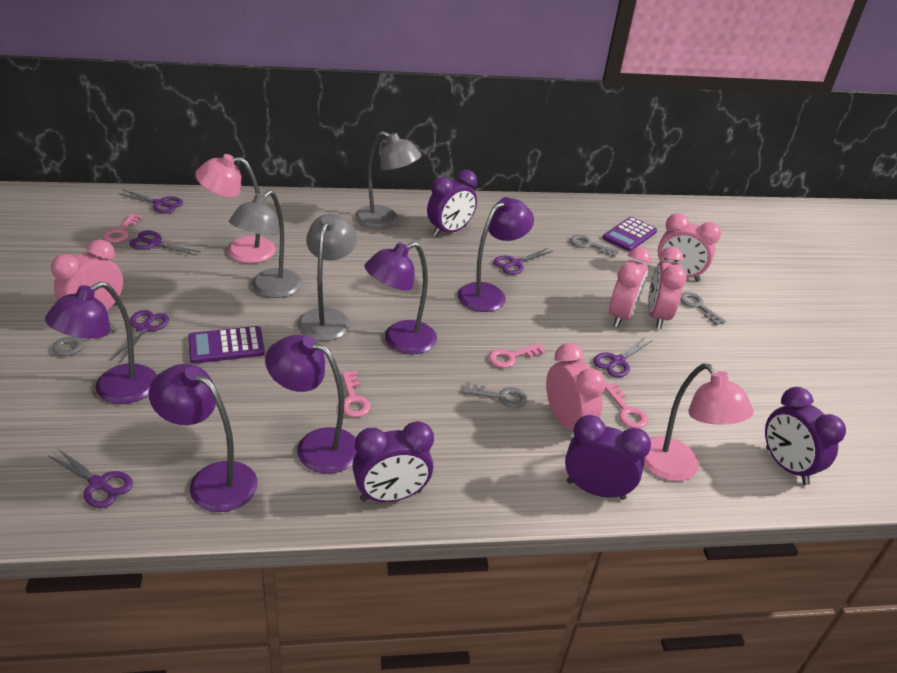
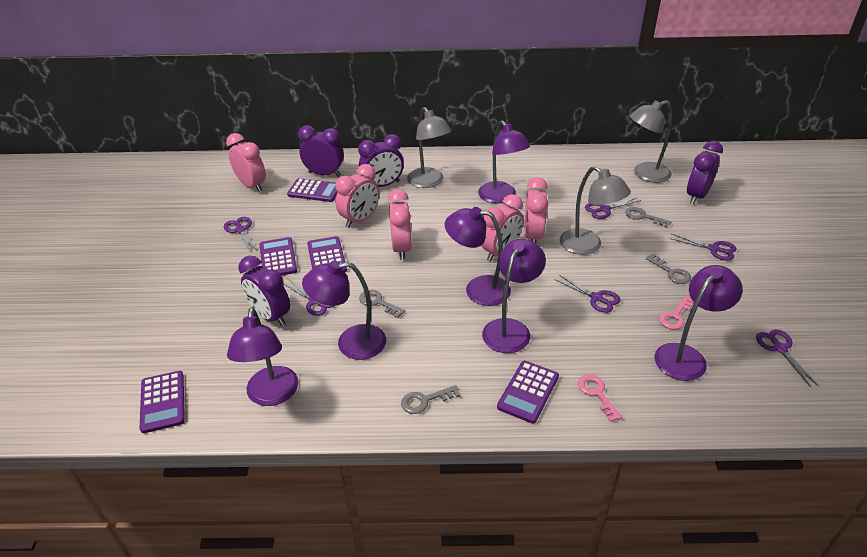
pink key: 4 -> 2
pink lamp: 2 -> 0
purple calculator: 2 -> 5
purple lamp: 5 -> 6

